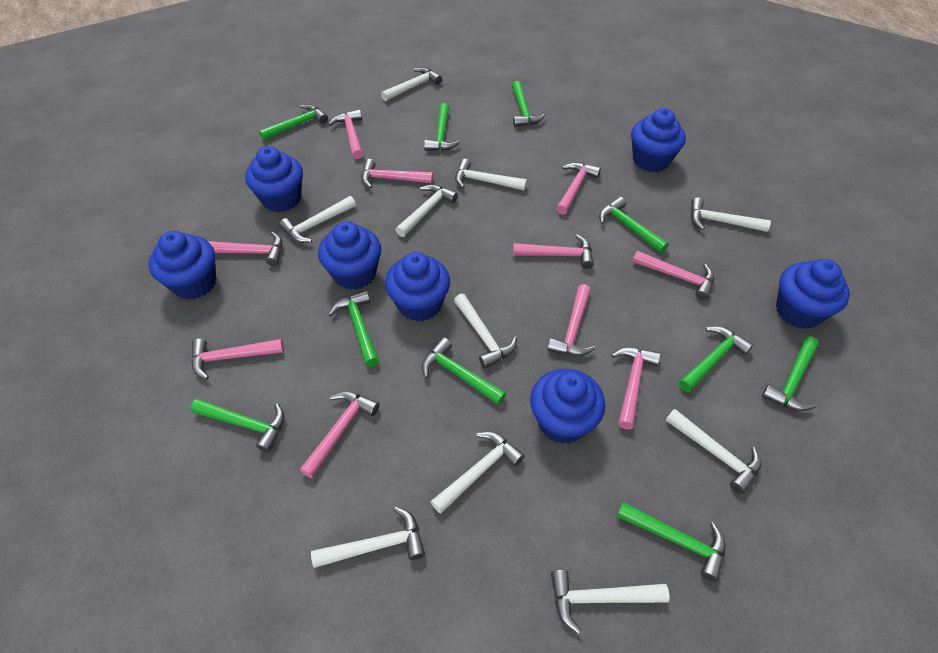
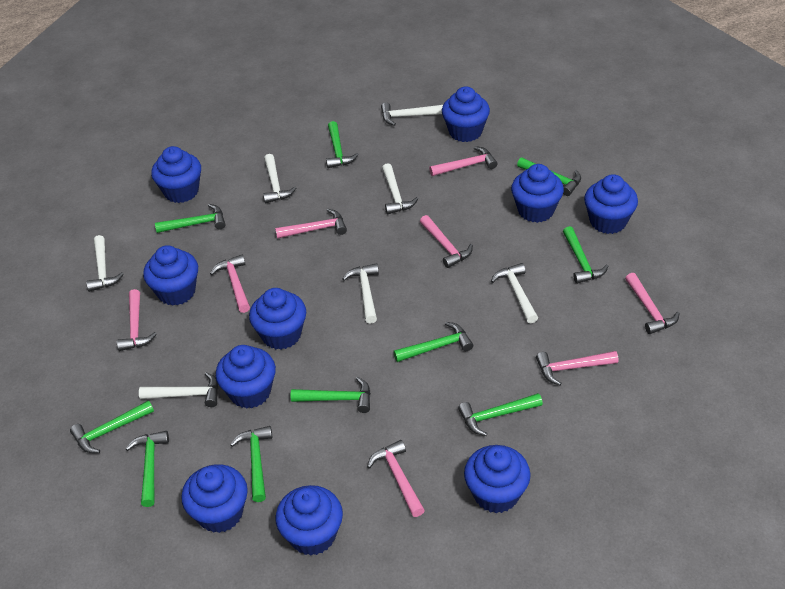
blue cupcake: 7 -> 10
pink hammer: 10 -> 8
white hammer: 10 -> 7

